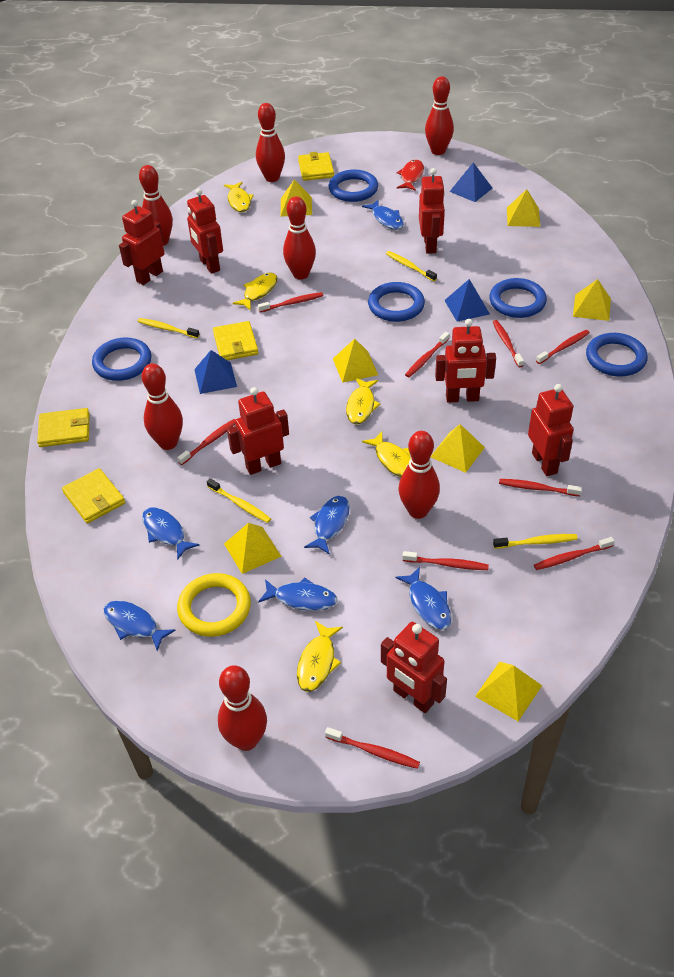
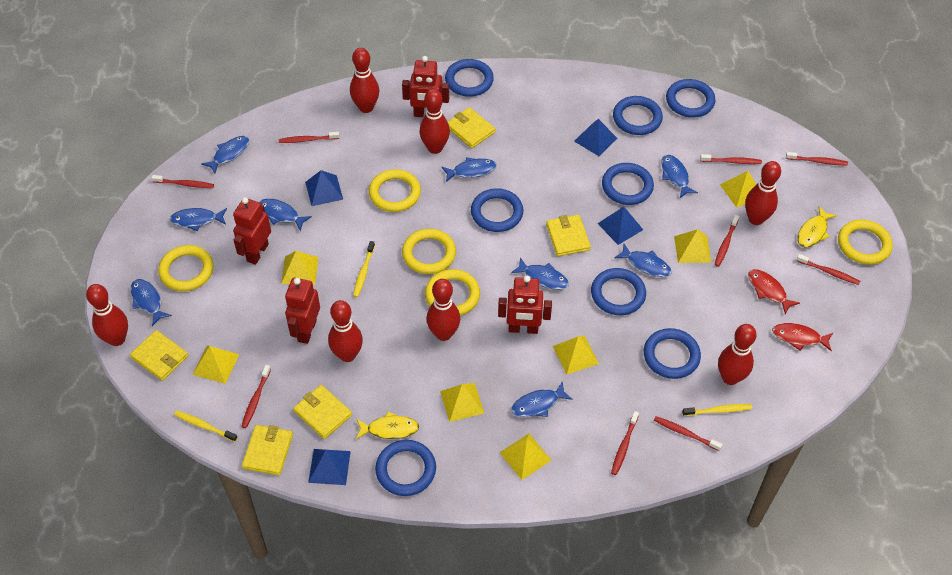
blue fish: 6 -> 9
blue pyramid: 3 -> 4
blue ring: 5 -> 8
red fish: 1 -> 2
red robot: 7 -> 4
yellow fish: 5 -> 2
yellow ring: 1 -> 5
yellow toothbrush: 4 -> 3
yellow wallet: 4 -> 5

